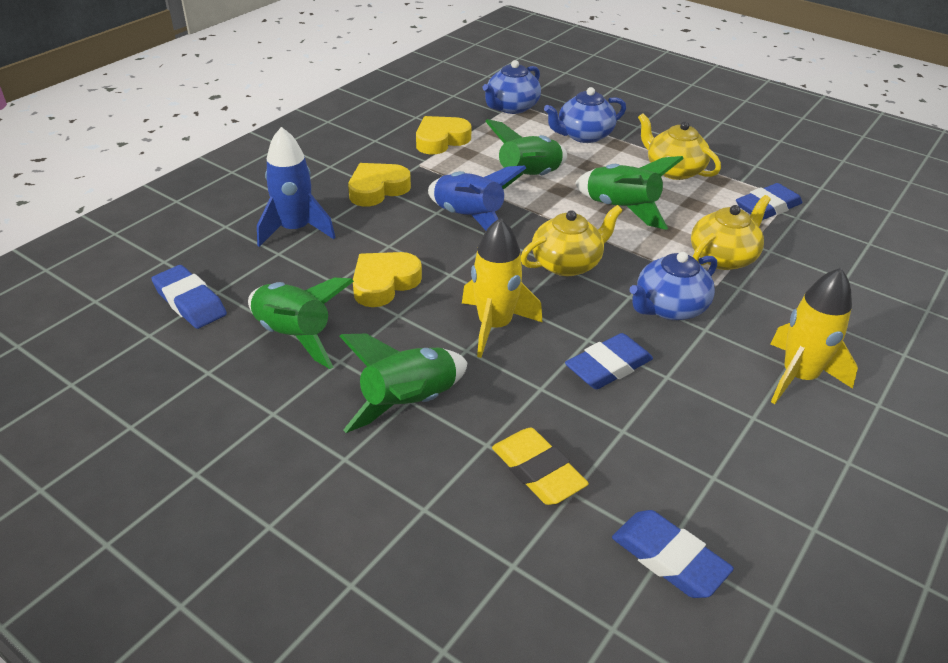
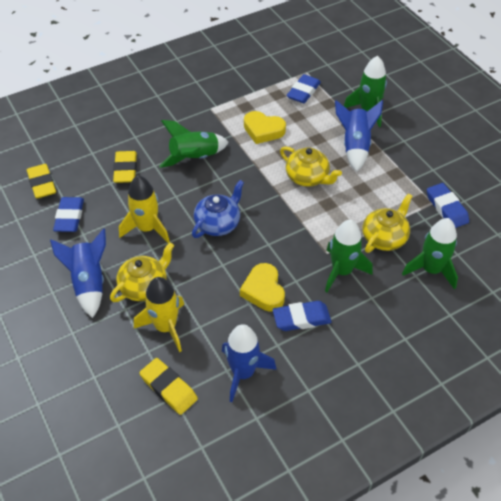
blue rocket: 2 -> 3
blue teapot: 3 -> 1
yellow eraser: 1 -> 3
yellow heart: 3 -> 2

